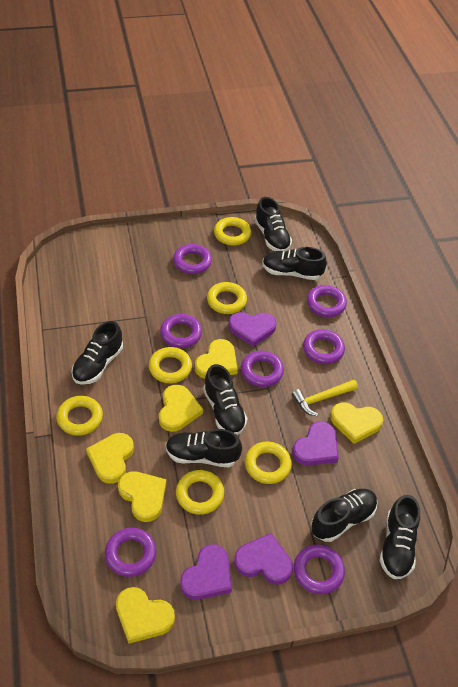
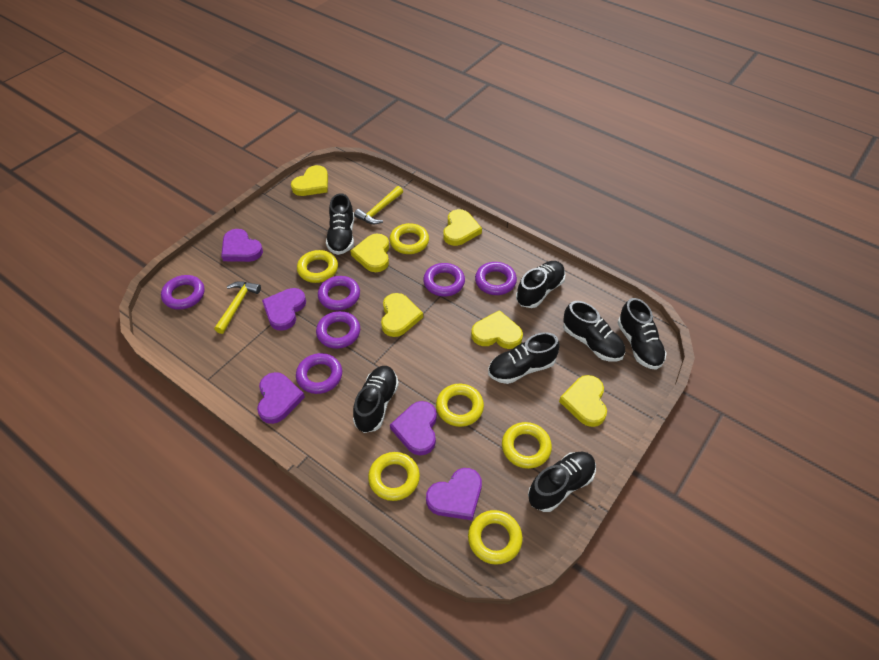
purple heart: 4 -> 5
purple ring: 7 -> 6
yellow hammer: 1 -> 2

